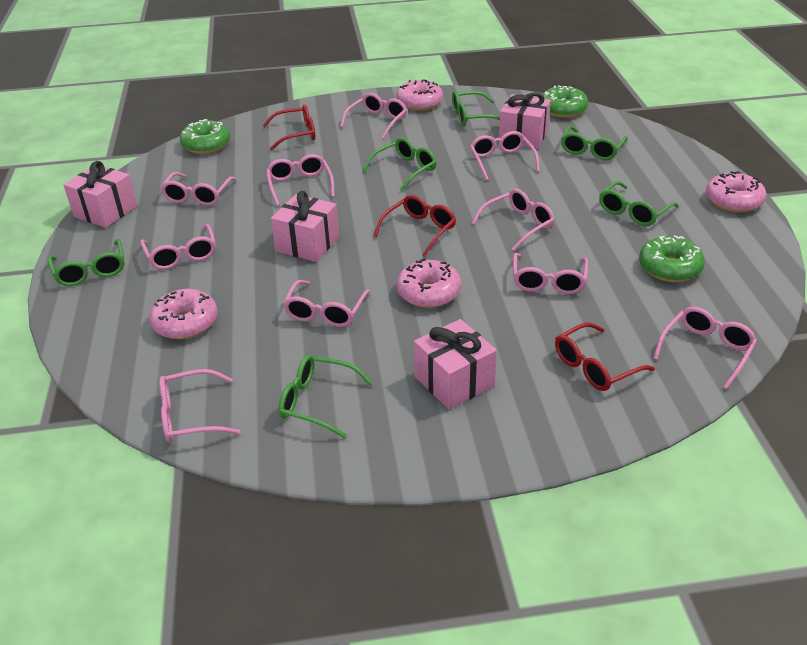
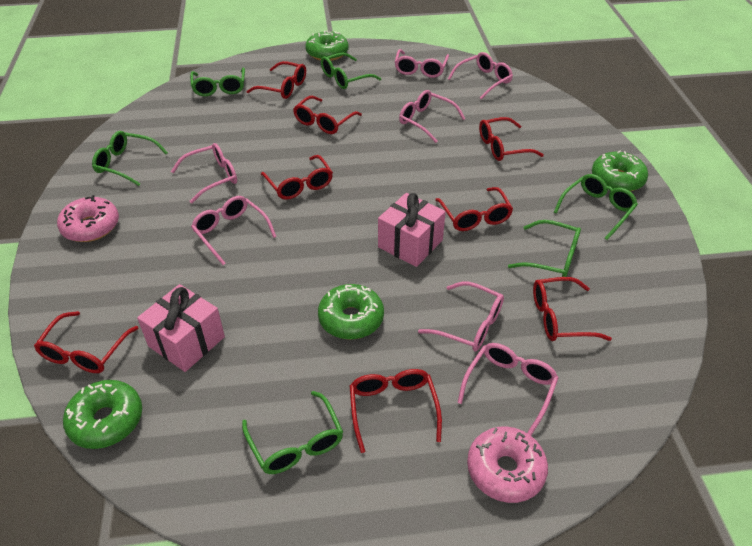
green donut: 3 -> 4
pink donut: 4 -> 2
pink gift: 4 -> 2
pink glasses: 10 -> 7
red glasses: 3 -> 8

